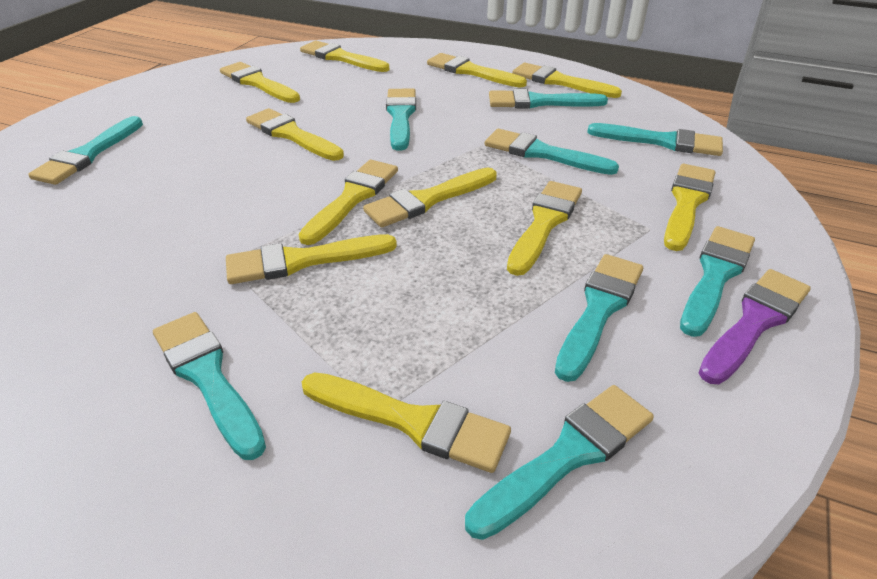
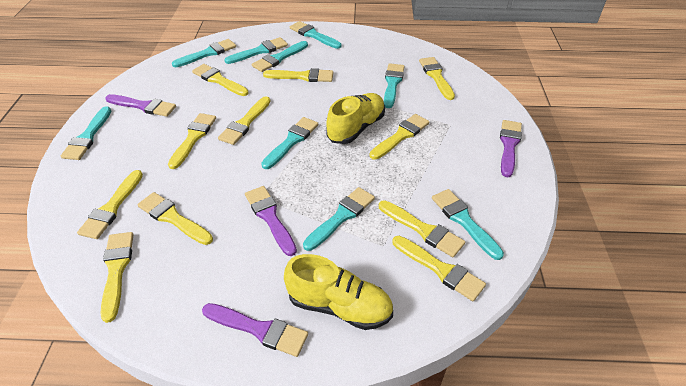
purple brush: 1 -> 4
yellow shoe: 0 -> 2

